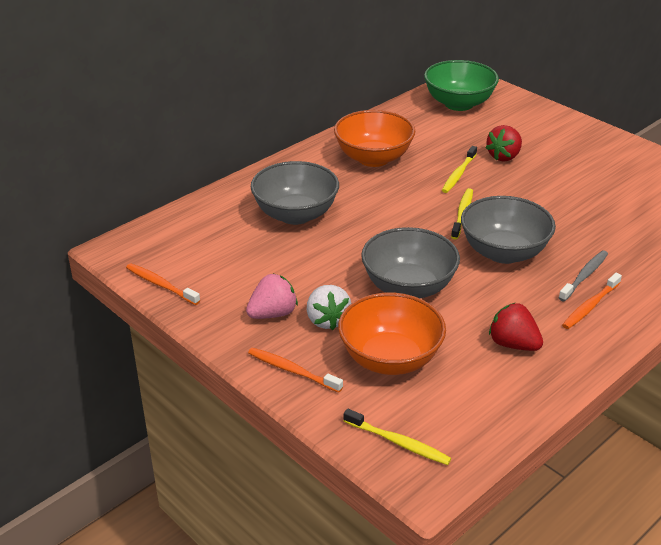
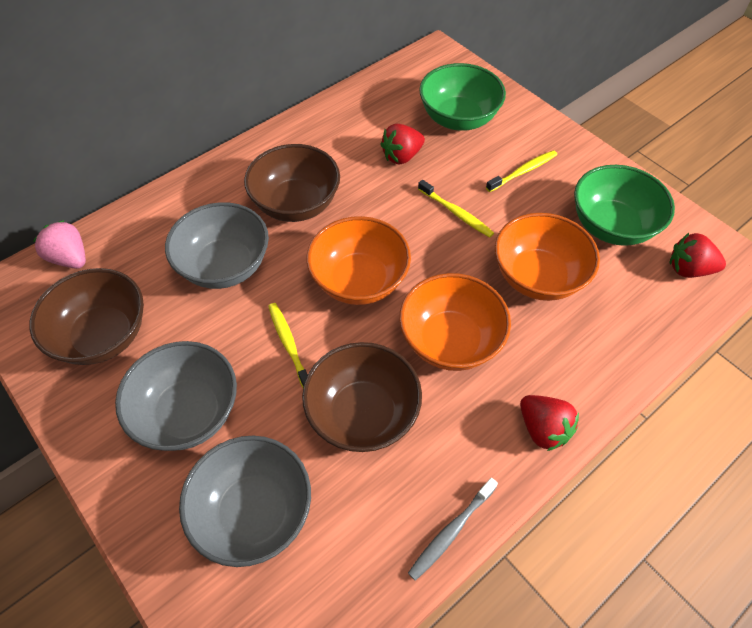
brown bowl: 0 -> 3
green bowl: 1 -> 2
orange bowl: 2 -> 3
orange toothbrush: 3 -> 0
red strawberry: 2 -> 3
white strawberry: 1 -> 0

